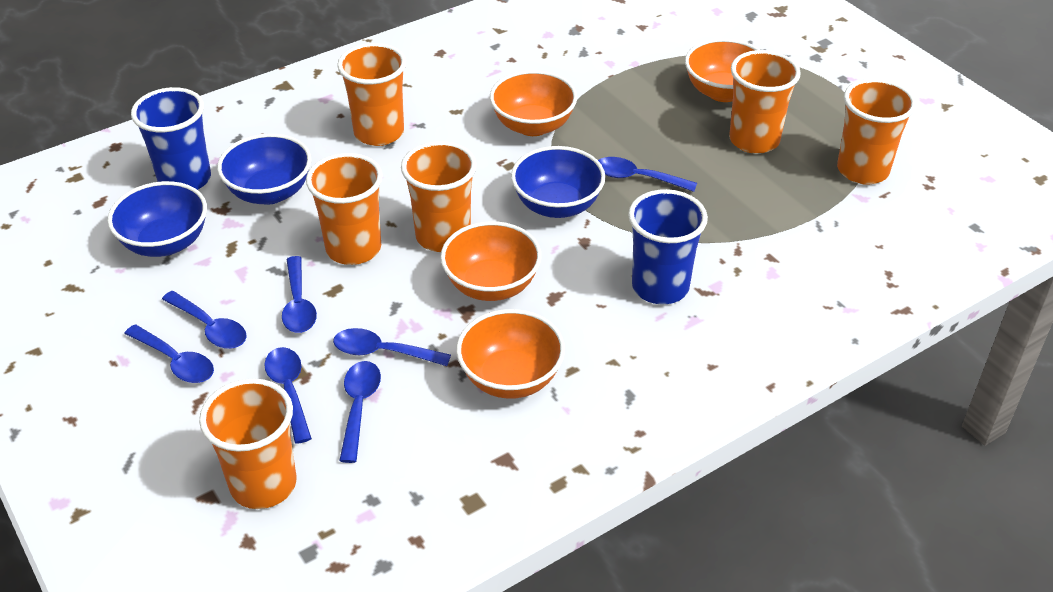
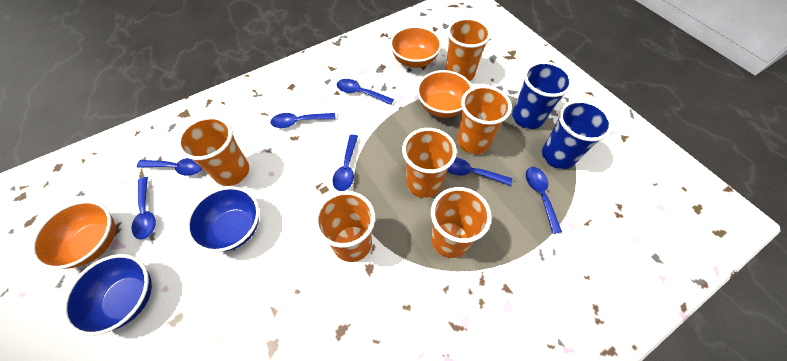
blue bowl: 3 -> 2
orange bowl: 4 -> 3

